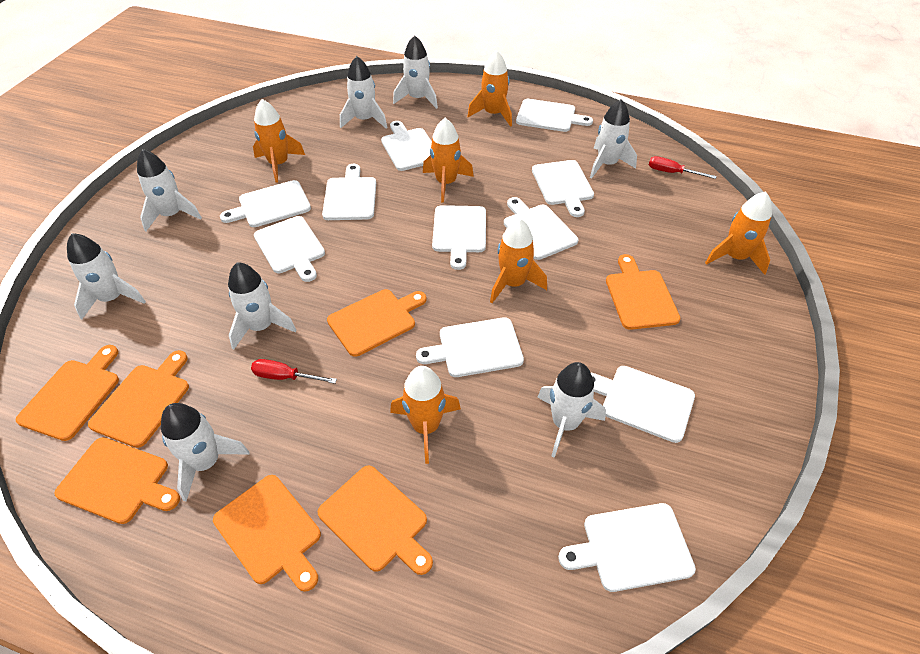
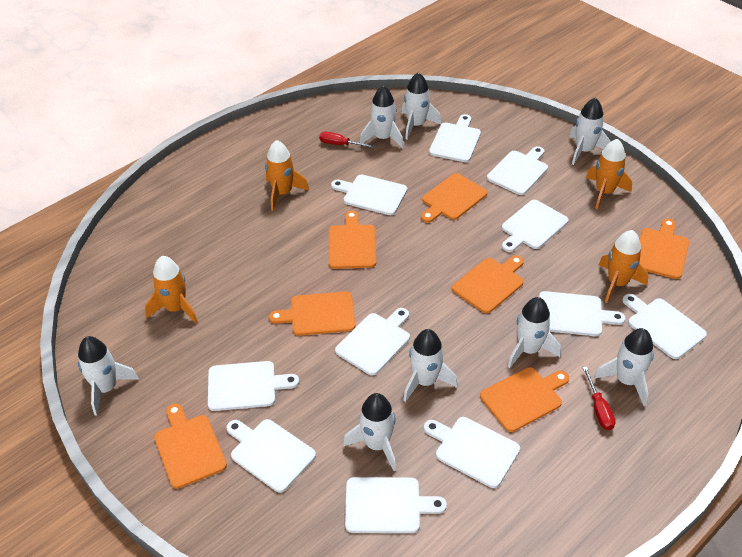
orange rocket: 6 -> 4

